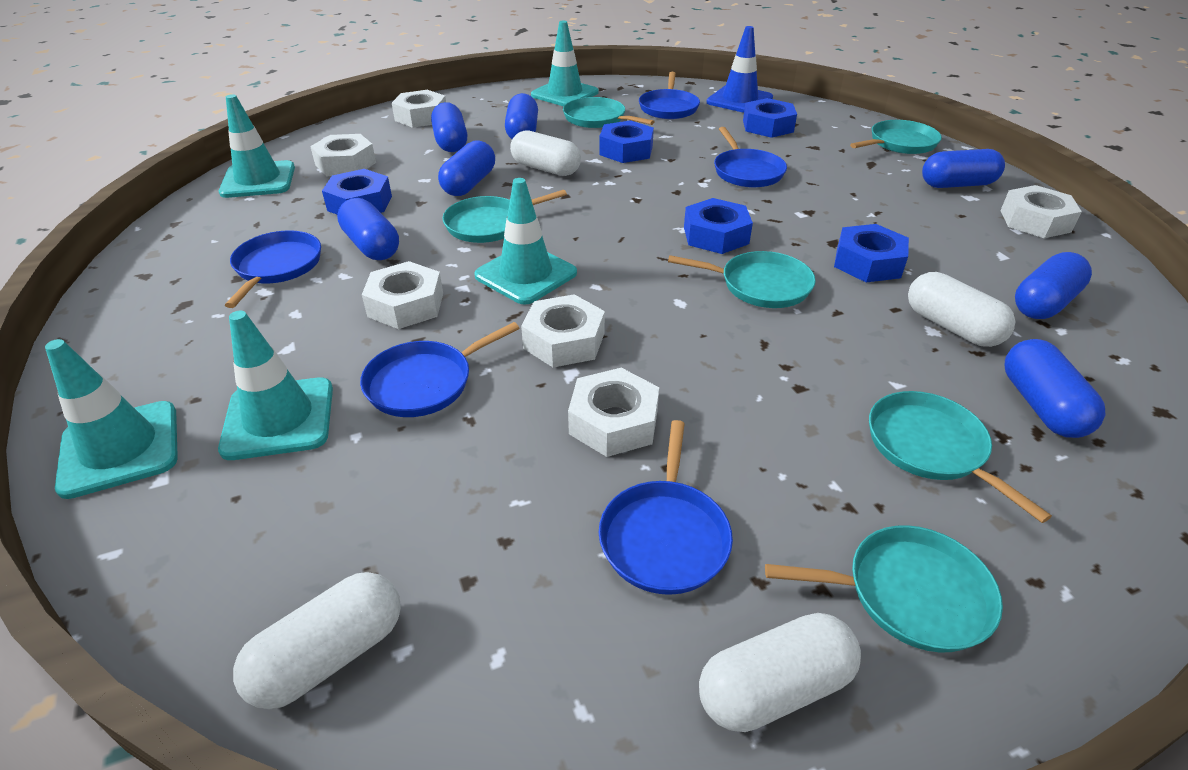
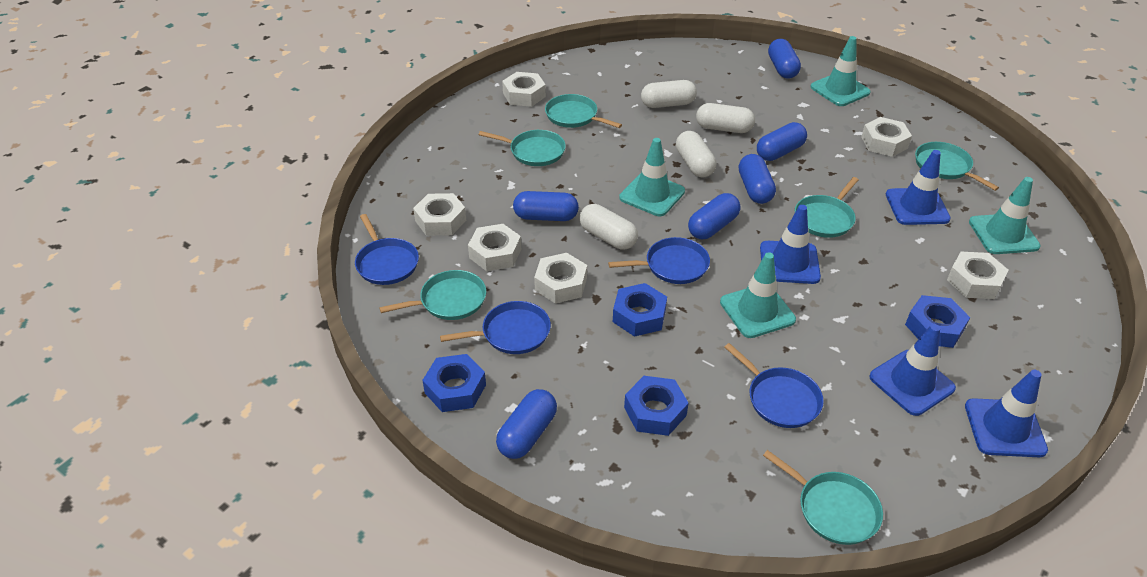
blue capsule: 7 -> 6
blue nut: 5 -> 4
blue pan: 5 -> 4
blue traffic cone: 1 -> 4
turquoise traffic cone: 5 -> 4

